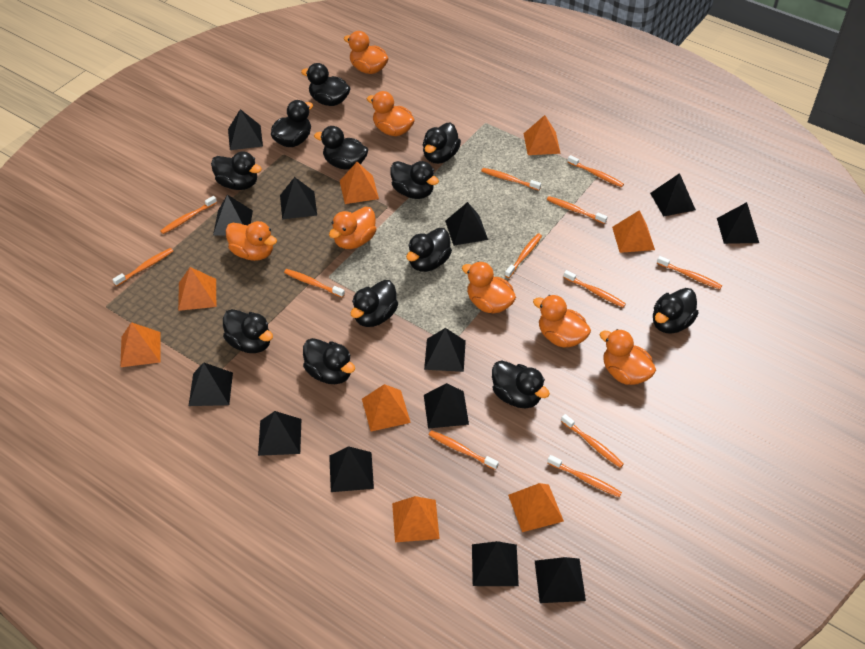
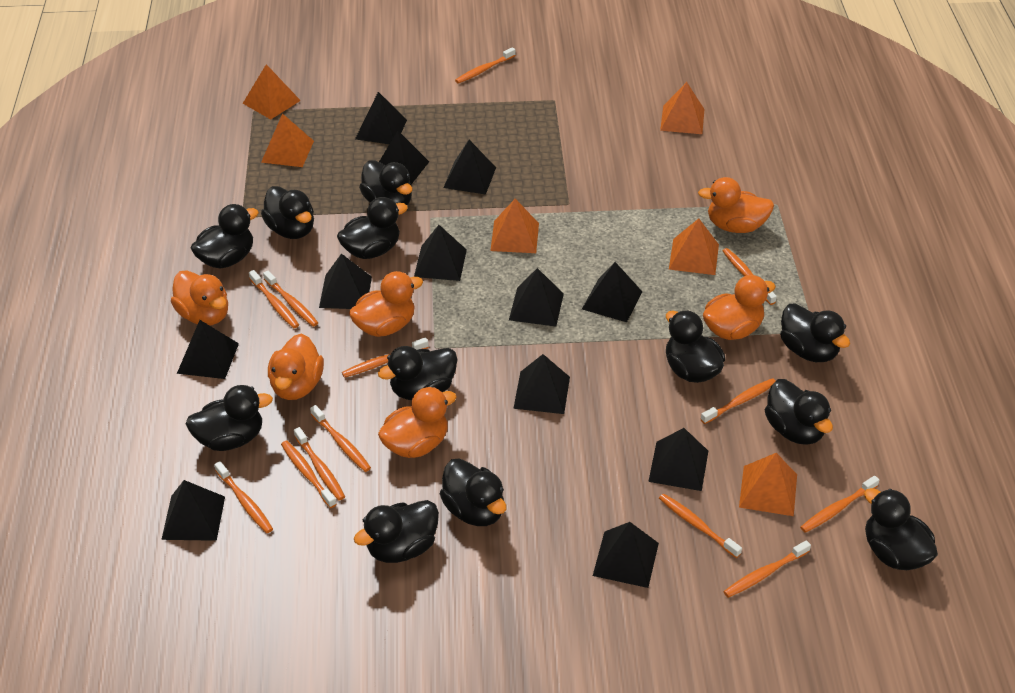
black pyramid: 13 -> 12
orange duck: 7 -> 6
orange pyramid: 8 -> 6
orange toothbrush: 12 -> 13

